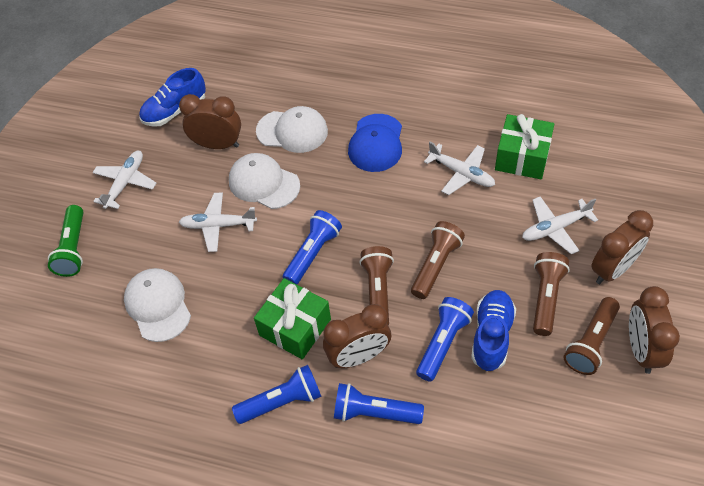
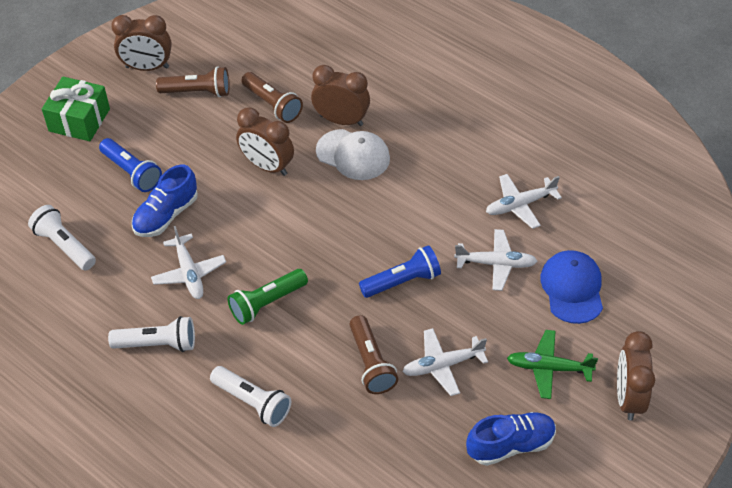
blue flashlight: 4 -> 2
brown flashlight: 4 -> 3
green gift: 2 -> 1
green plane: 0 -> 1
white cap: 3 -> 1
white flashlight: 0 -> 3

